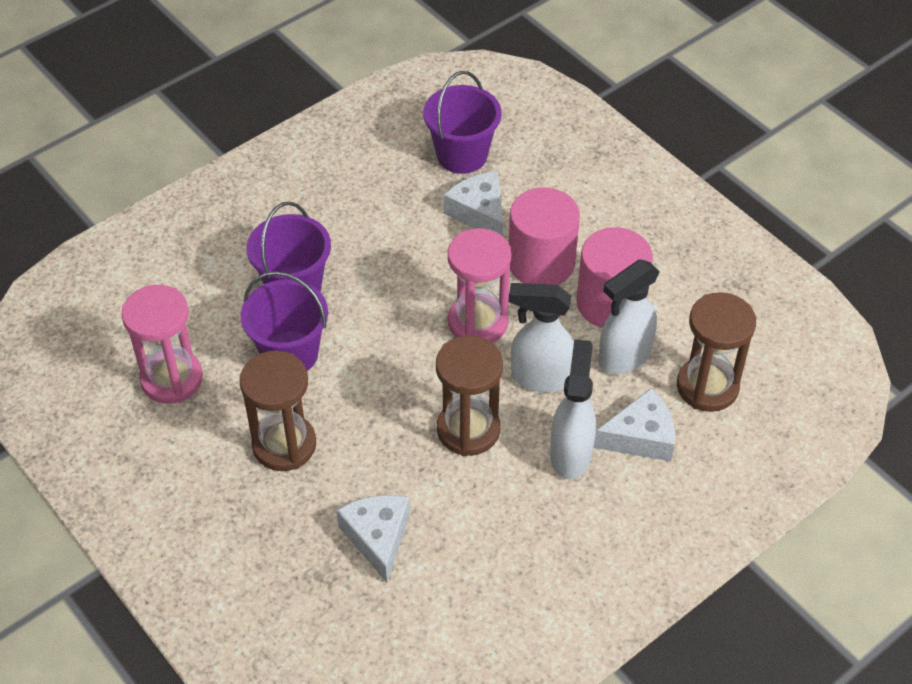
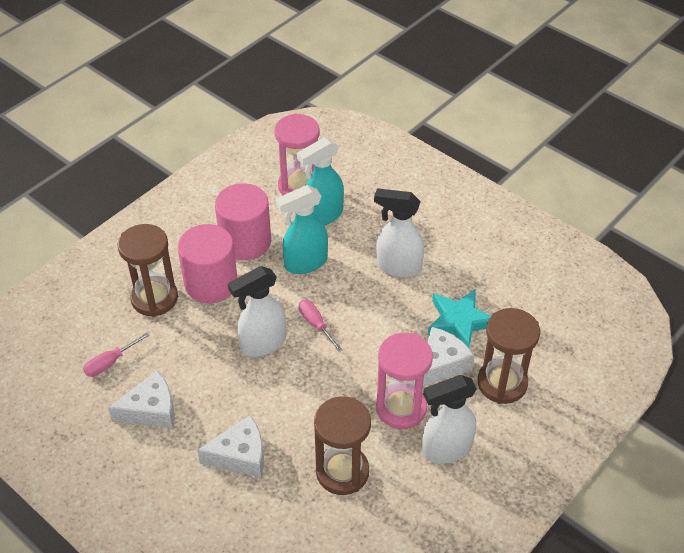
pink screwdriver: 0 -> 2
purple bucket: 3 -> 0
turquoise spray bottle: 0 -> 2
turquoise star: 0 -> 1

